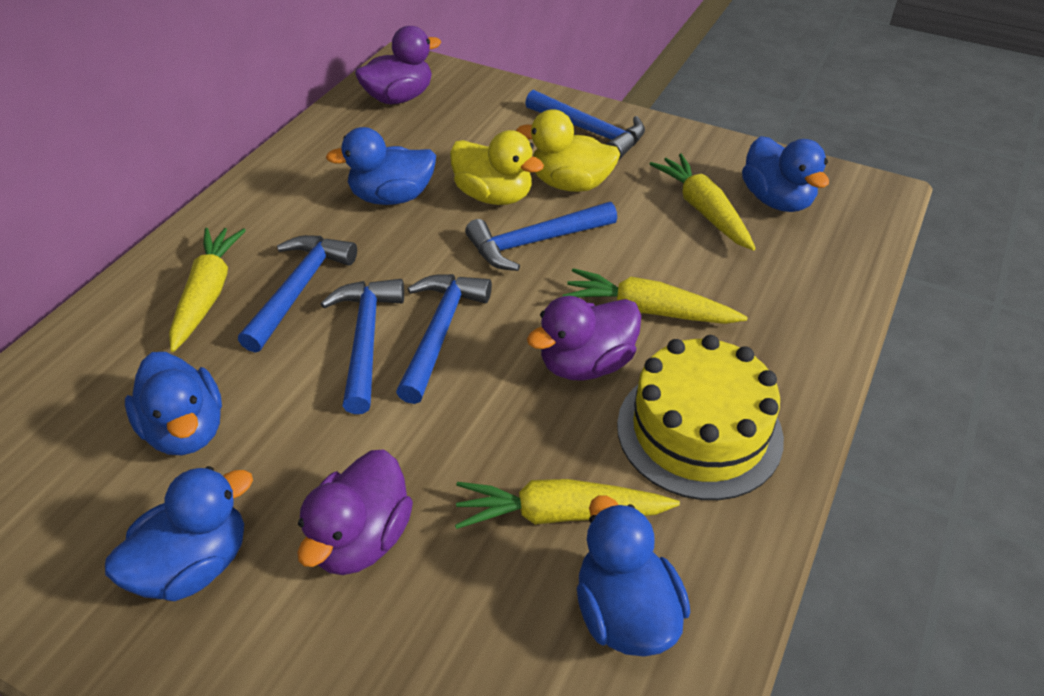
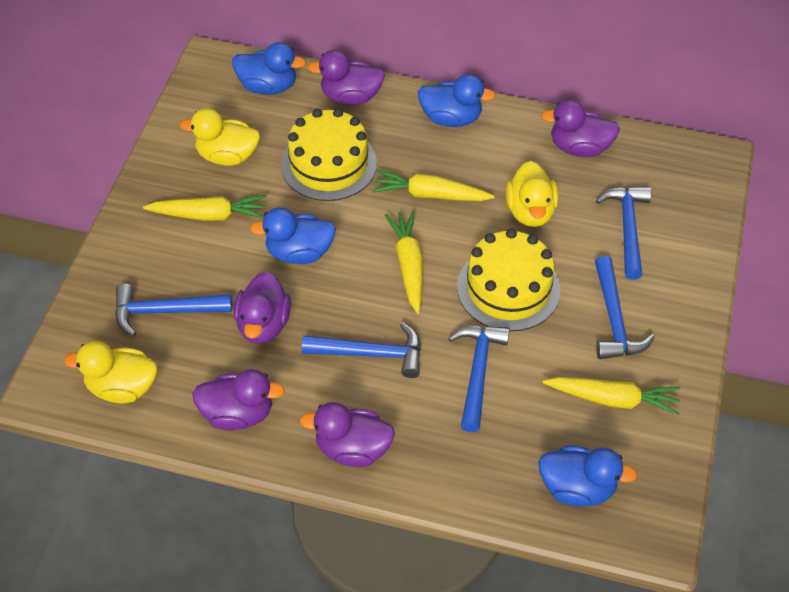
blue duck: 5 -> 4
purple duck: 3 -> 5
yellow cake: 1 -> 2
yellow duck: 2 -> 3

